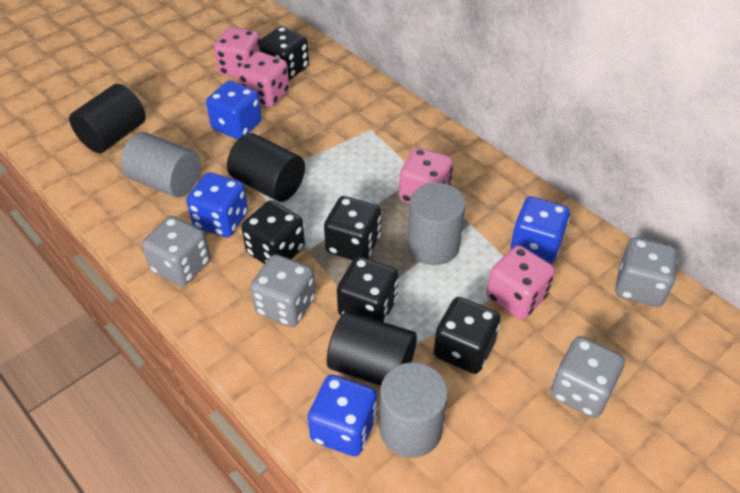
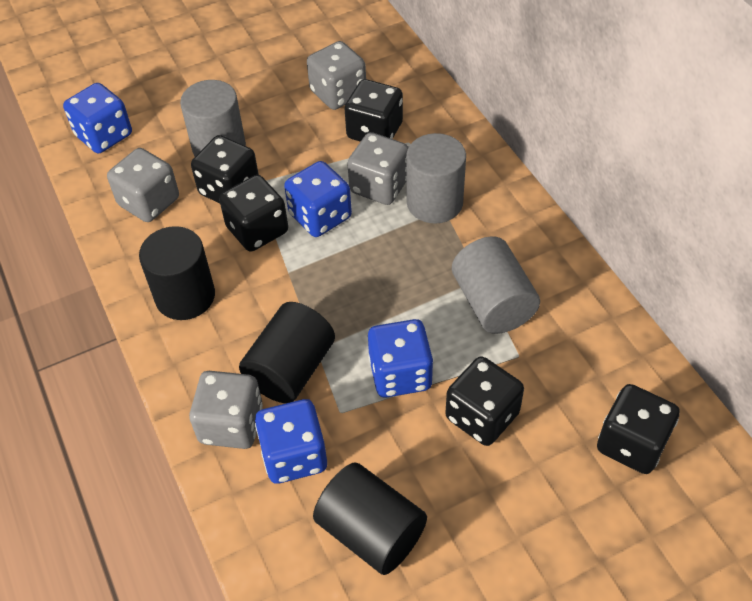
pink dice: 4 -> 0

